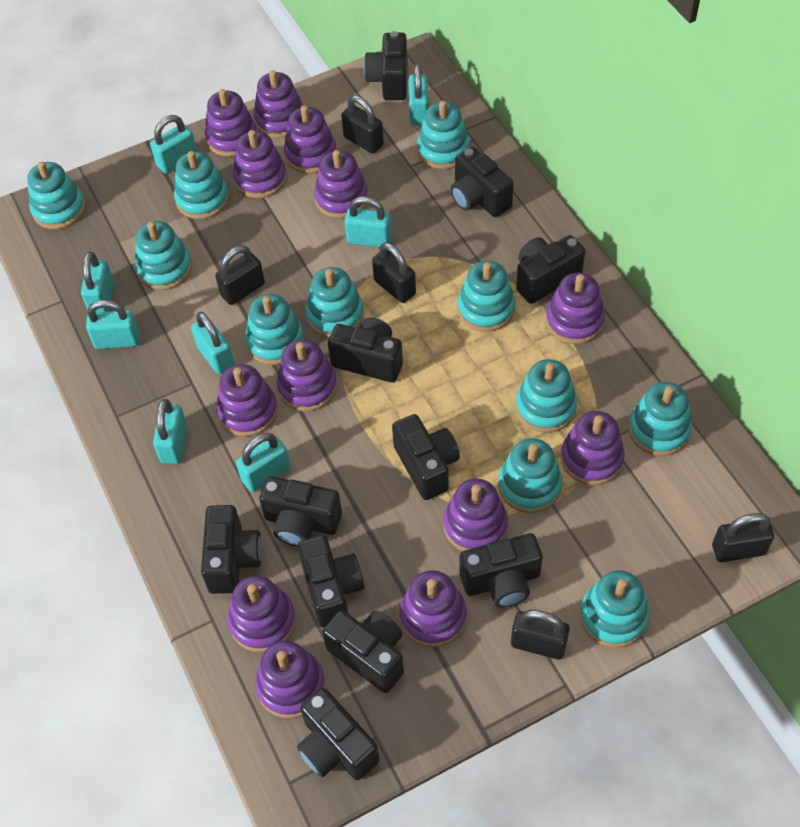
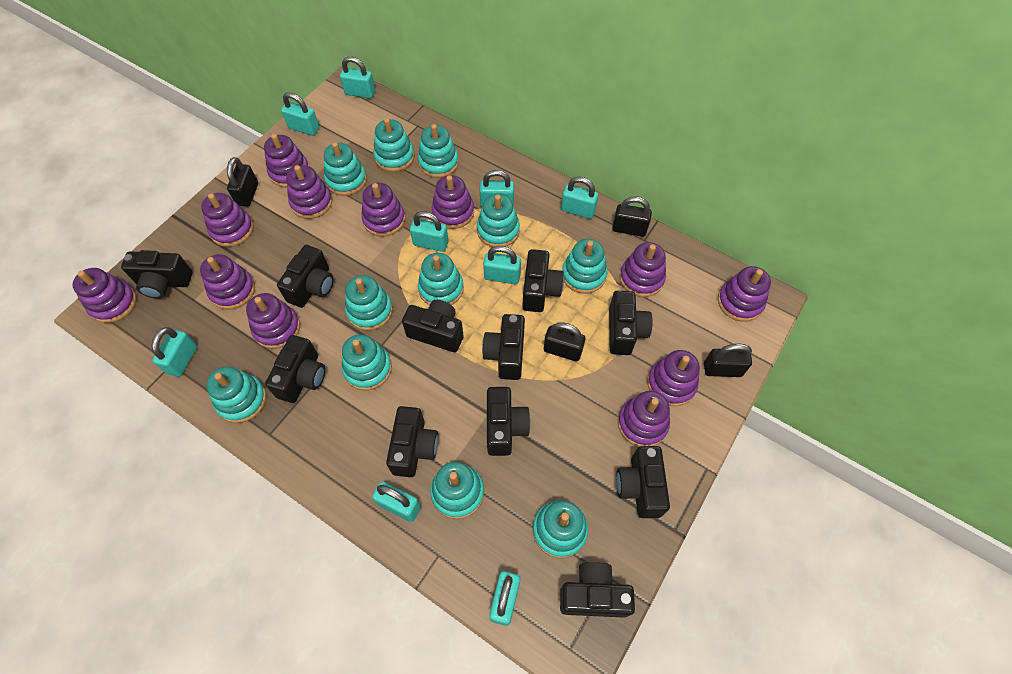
black padlock: 5 -> 4
purple stacking toy: 13 -> 12
turquoise padlock: 8 -> 9

